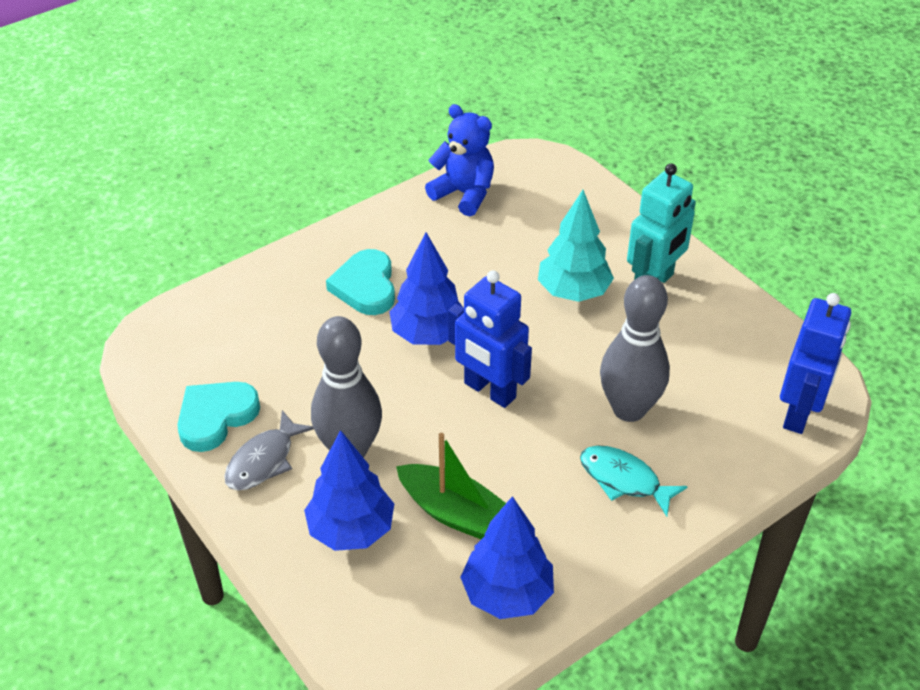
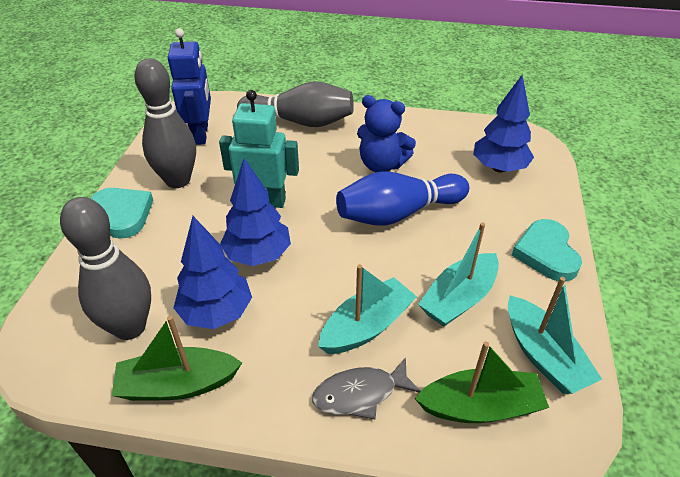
blue bowling pin: 0 -> 1
blue robot: 2 -> 1
green boat: 1 -> 2
grey bowling pin: 2 -> 3
turquoise boat: 0 -> 3
turquoise fish: 1 -> 0
turquoise tree: 1 -> 0

